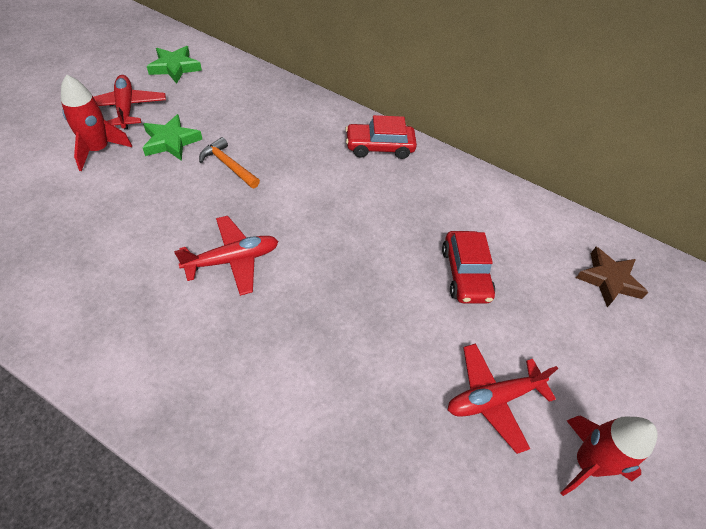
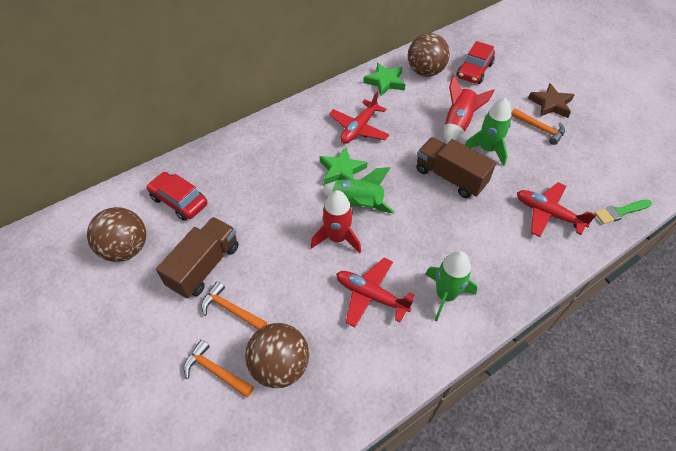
brown ball: 0 -> 3
brown truck: 0 -> 2
green brush: 0 -> 1
green rocket: 0 -> 3
orange hammer: 1 -> 3

